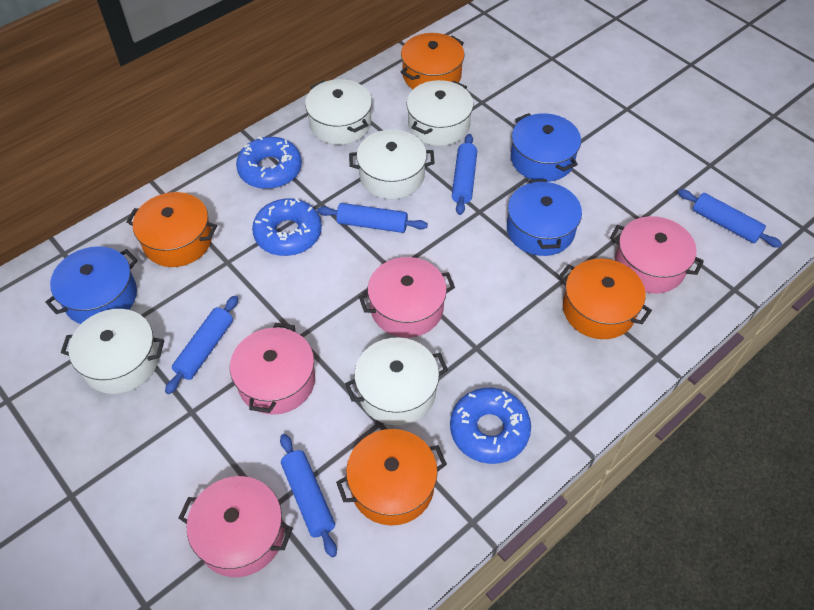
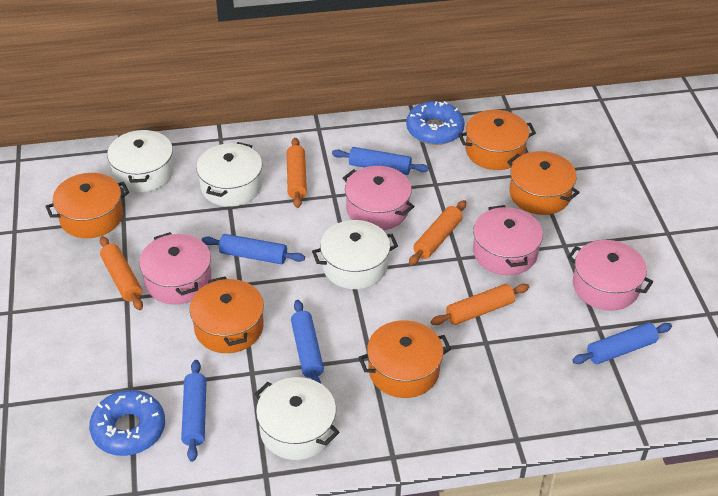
blue donut: 3 -> 2
blue pot: 3 -> 0
orange pot: 4 -> 5
orange rolling pin: 0 -> 4
white pot: 5 -> 4

